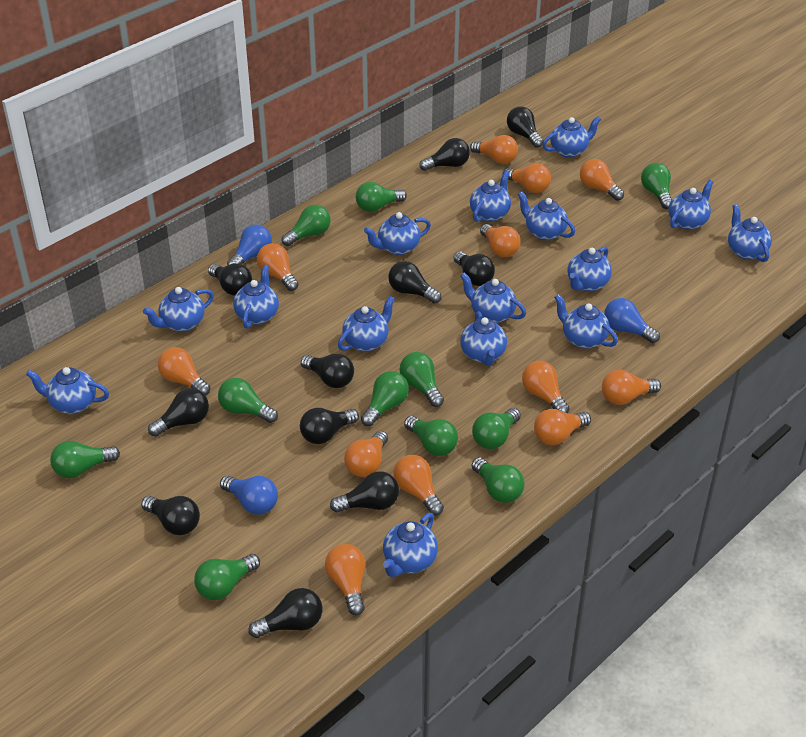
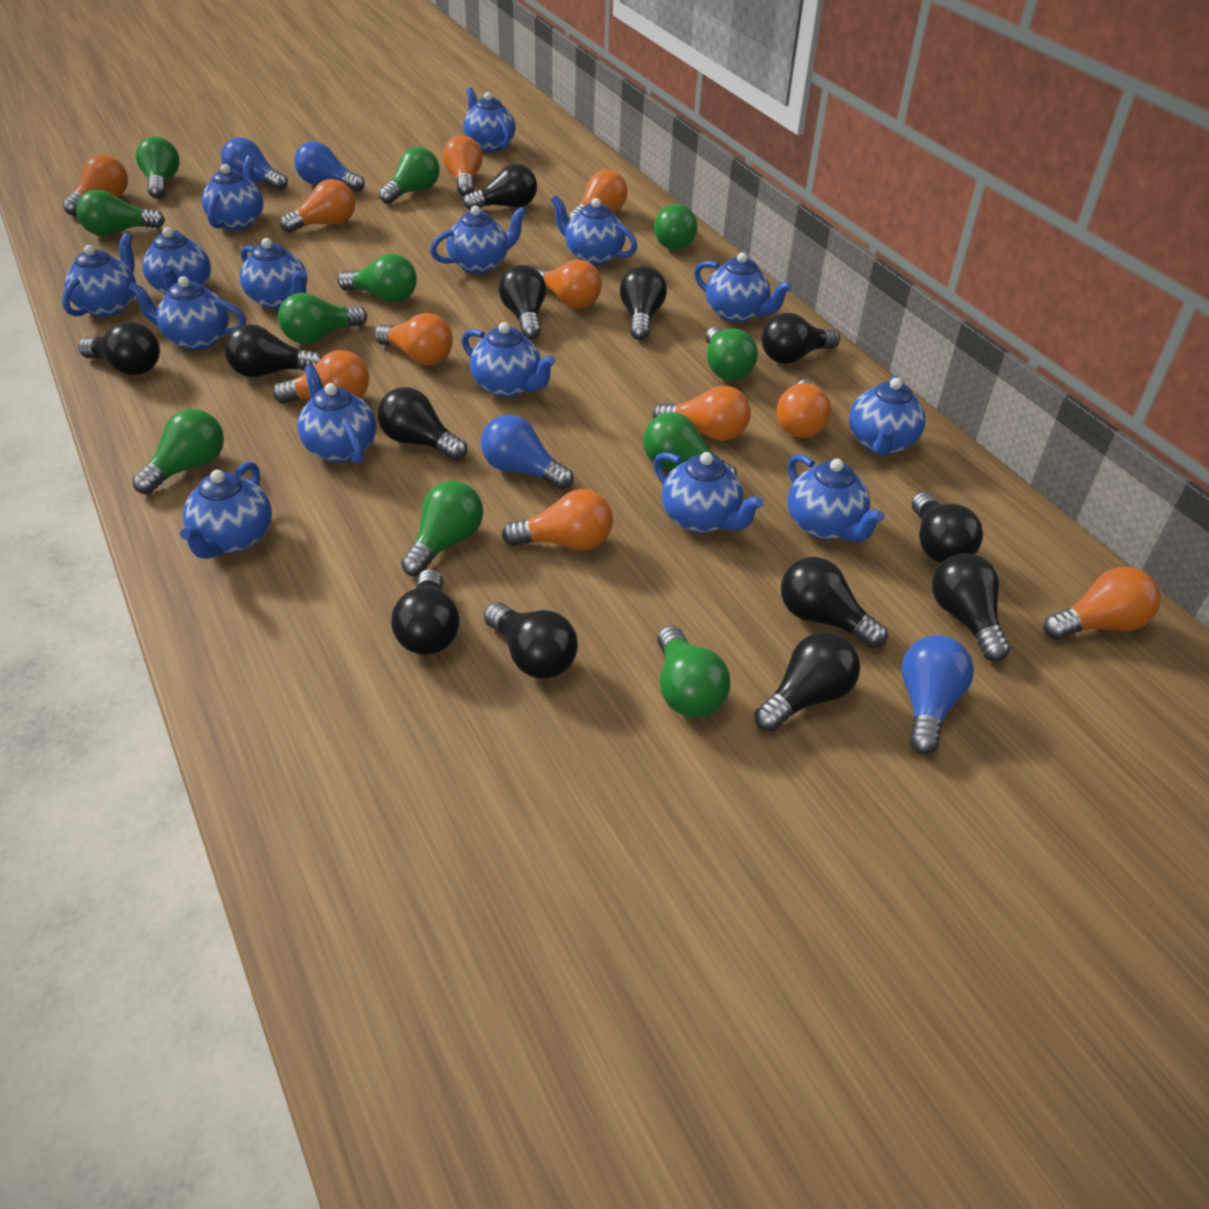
black light bulb: 11 -> 13
blue light bulb: 3 -> 4
orange light bulb: 12 -> 11

